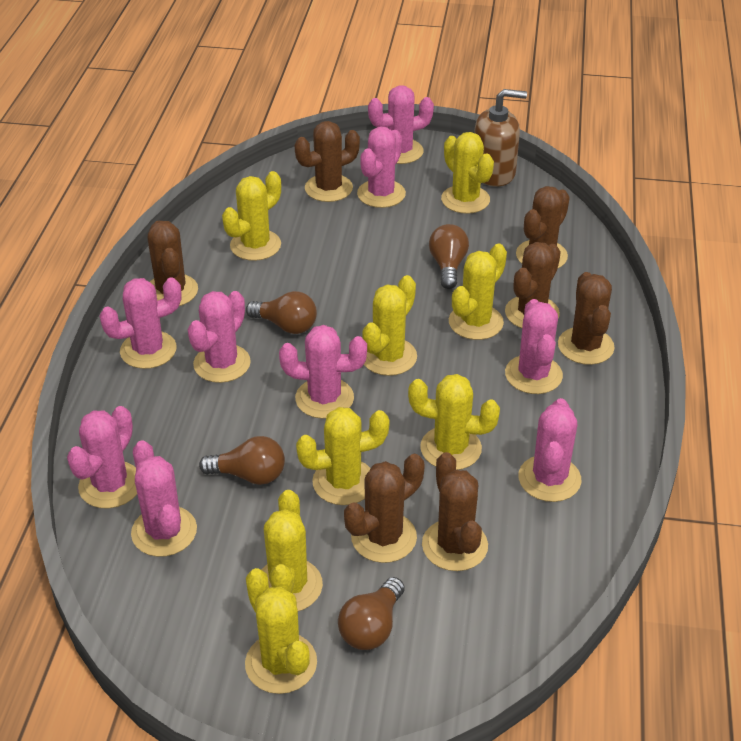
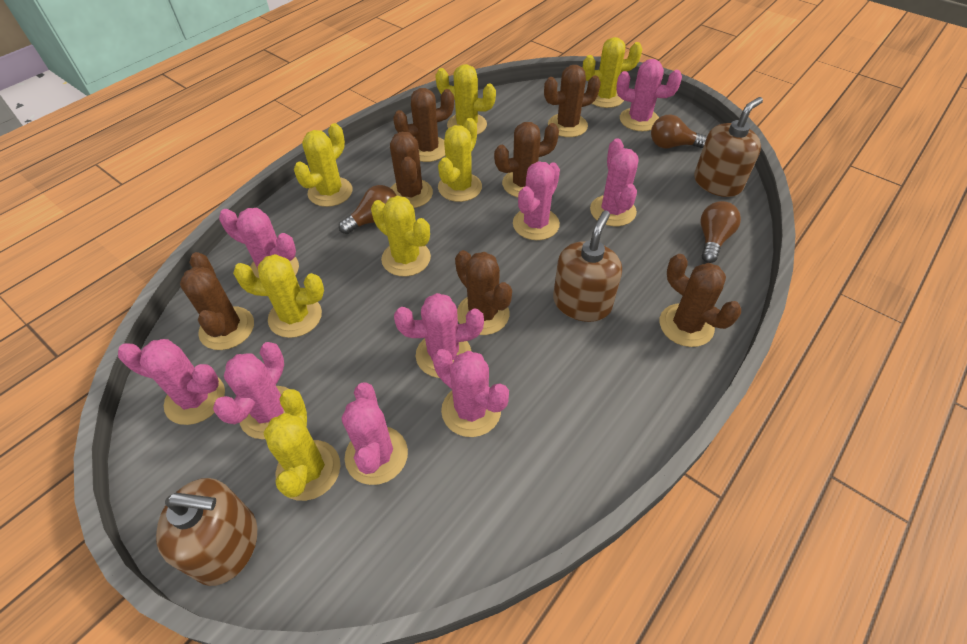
brown light bulb: 4 -> 3
brown soap dispenser: 1 -> 3
yellow cactus: 8 -> 7

